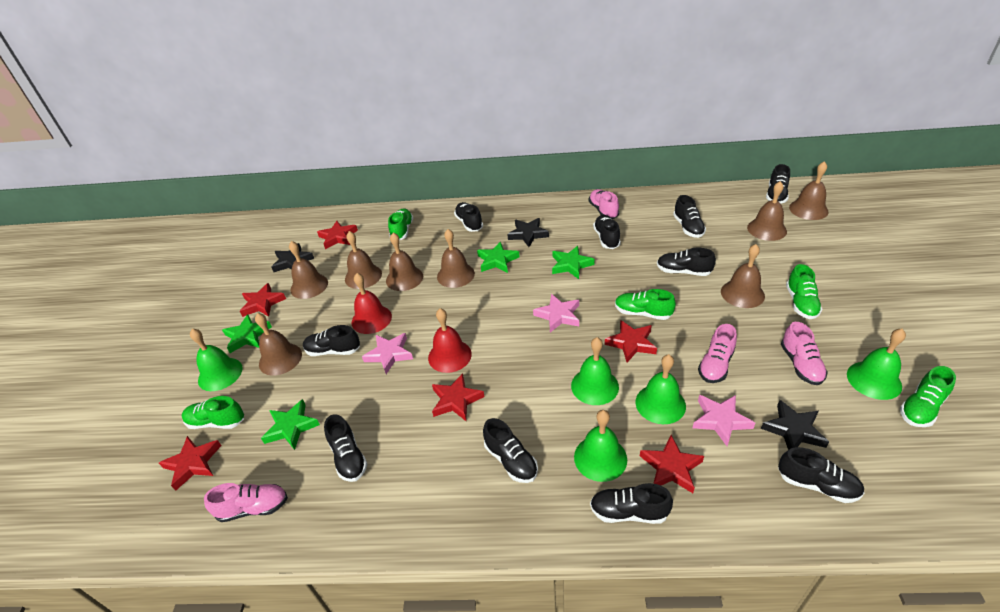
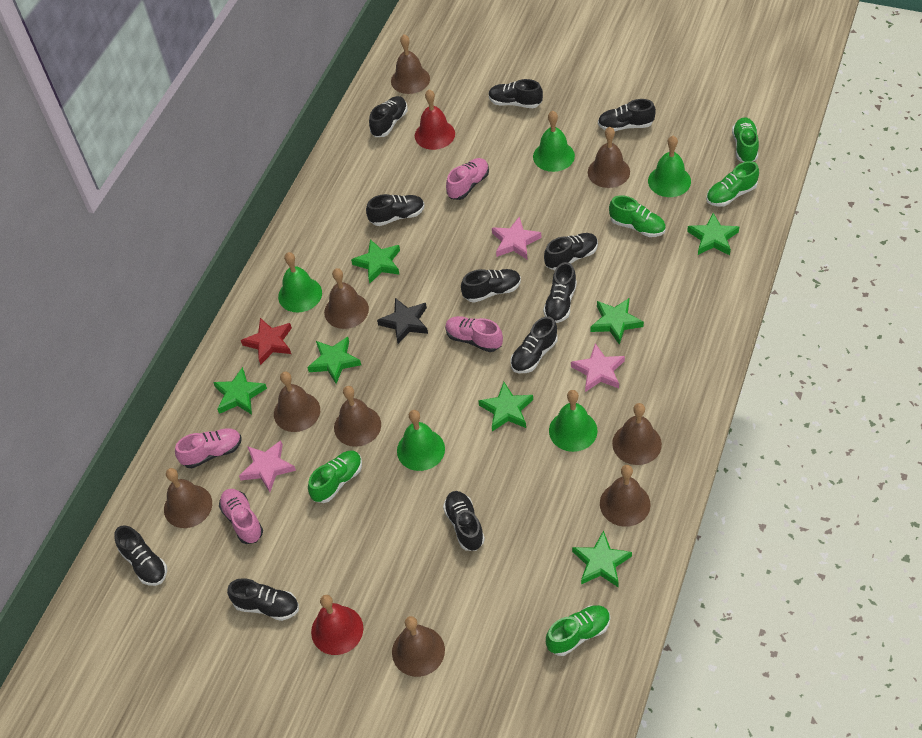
black shoe: 10 -> 11
black star: 3 -> 1
brown bell: 8 -> 9
green star: 4 -> 7
red star: 6 -> 1

